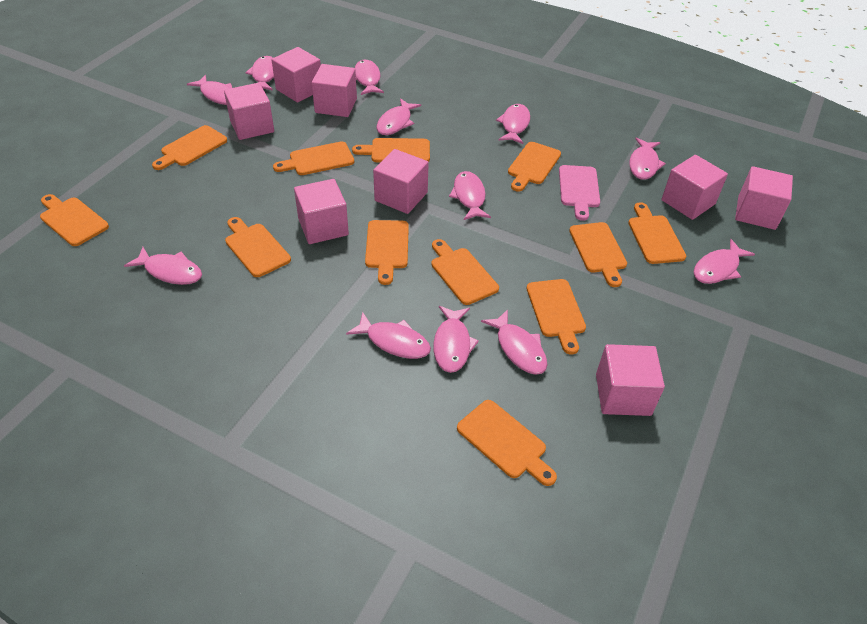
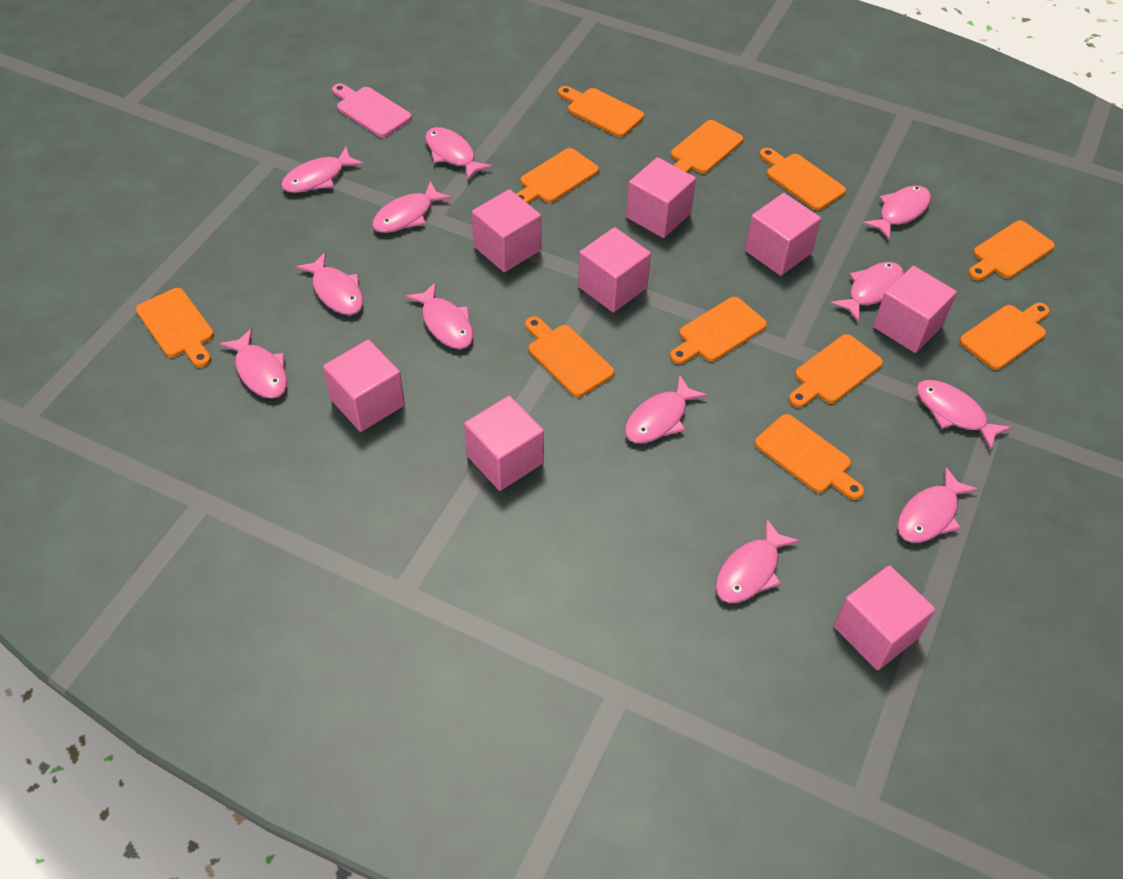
orange cutting board: 12 -> 11

